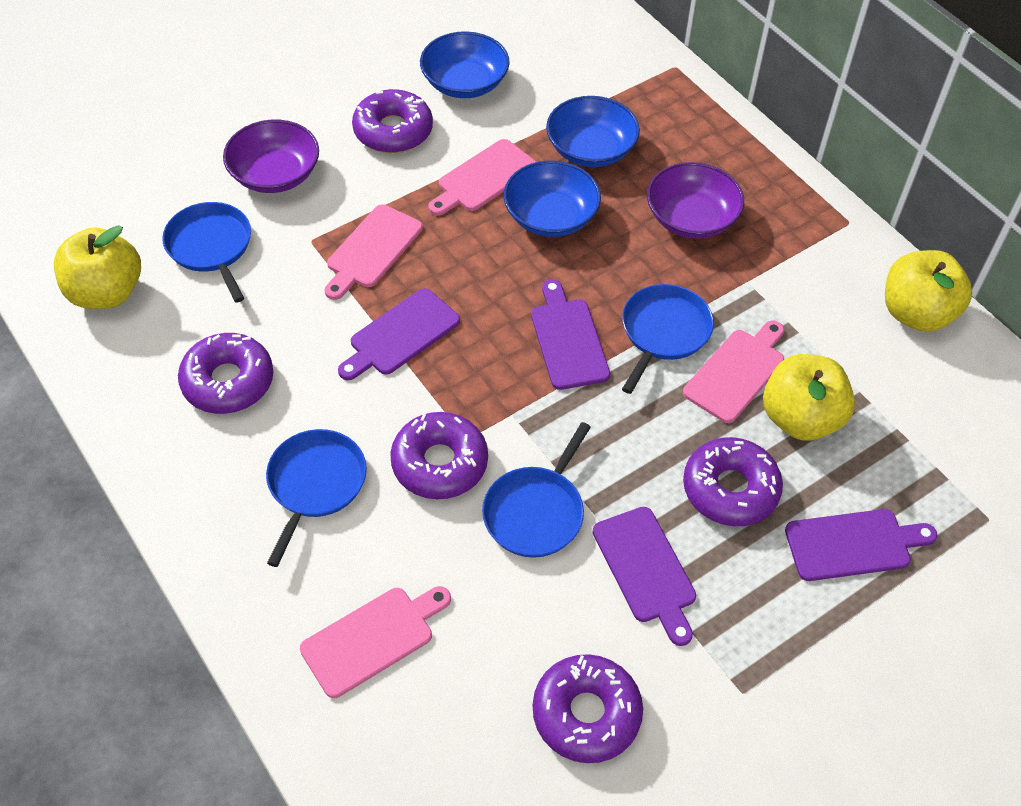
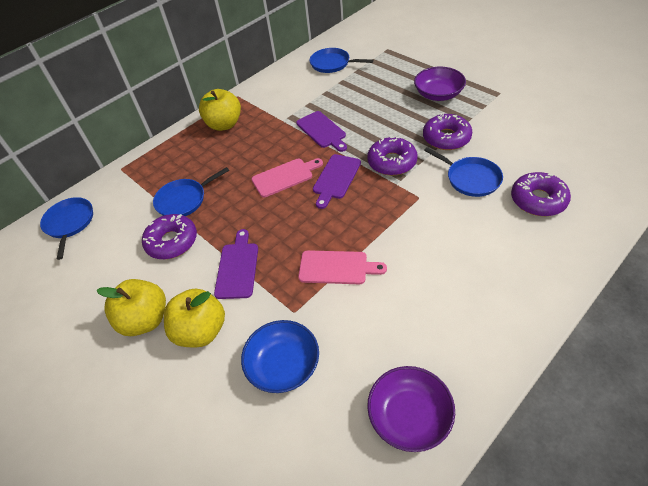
blue bowl: 3 -> 1
pink cutting board: 4 -> 2
purple cutting board: 4 -> 3
purple donut: 5 -> 4

